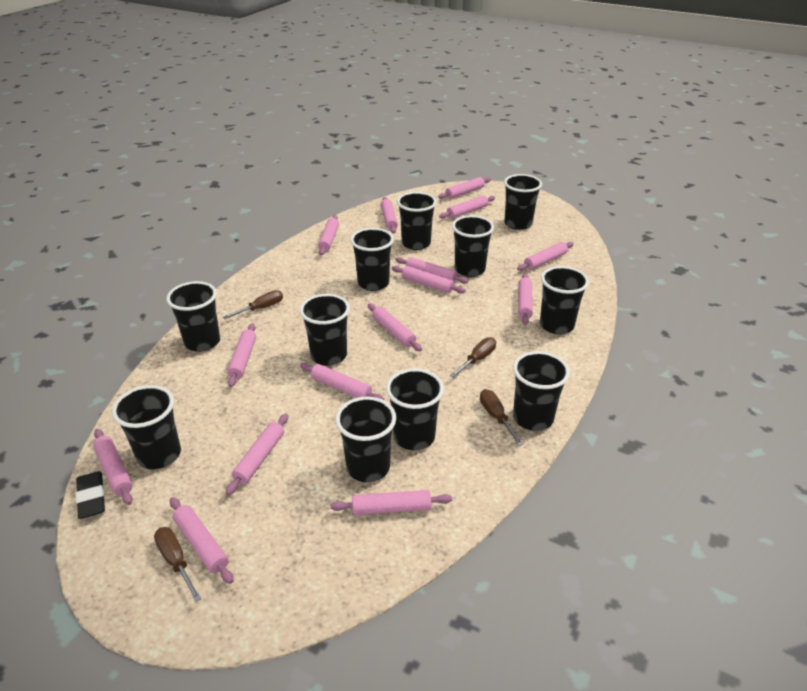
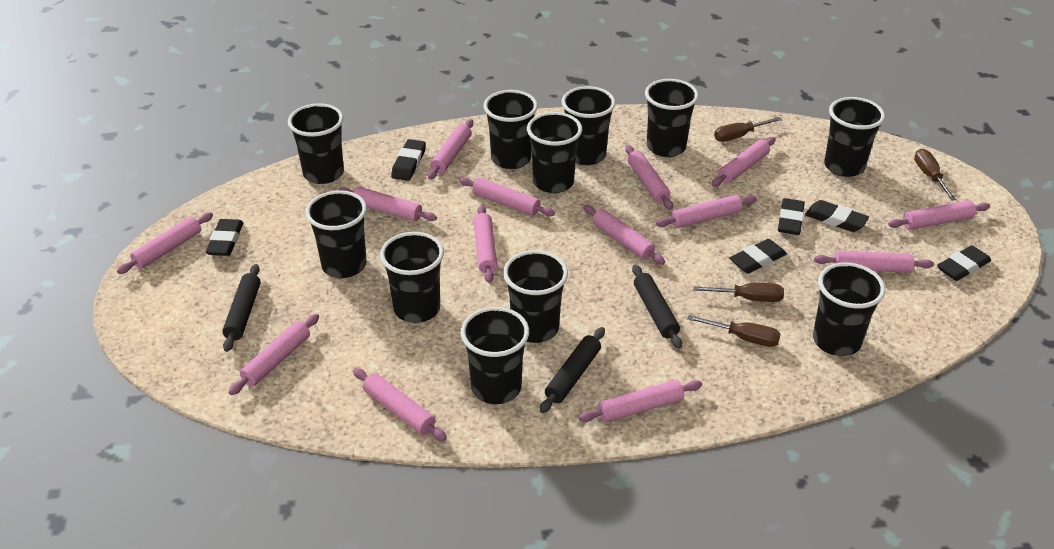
black eraser: 1 -> 6
black rolling pin: 0 -> 3
pink rolling pin: 15 -> 14

